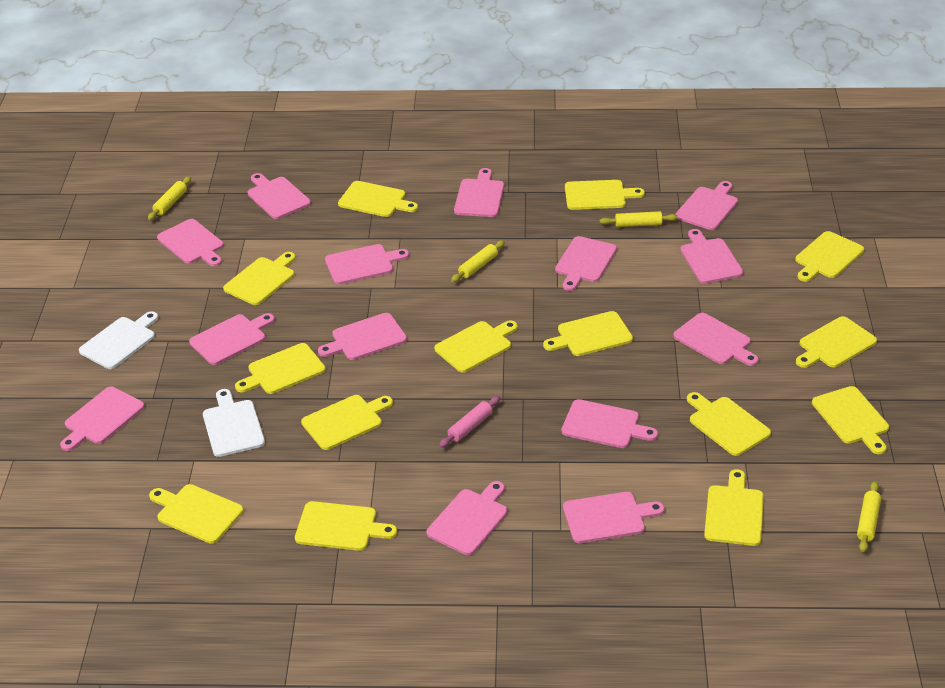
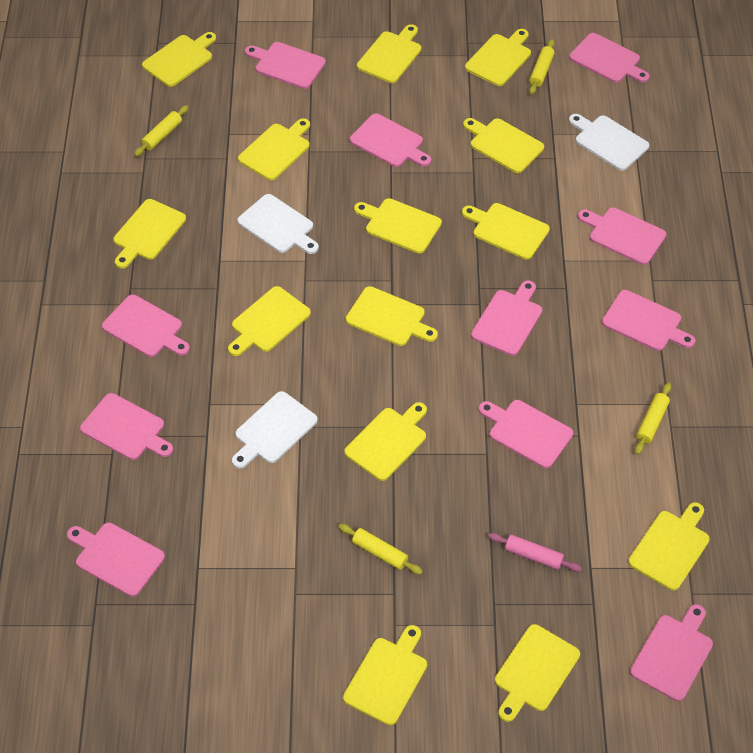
pink cutting board: 14 -> 11
white cutting board: 2 -> 3

